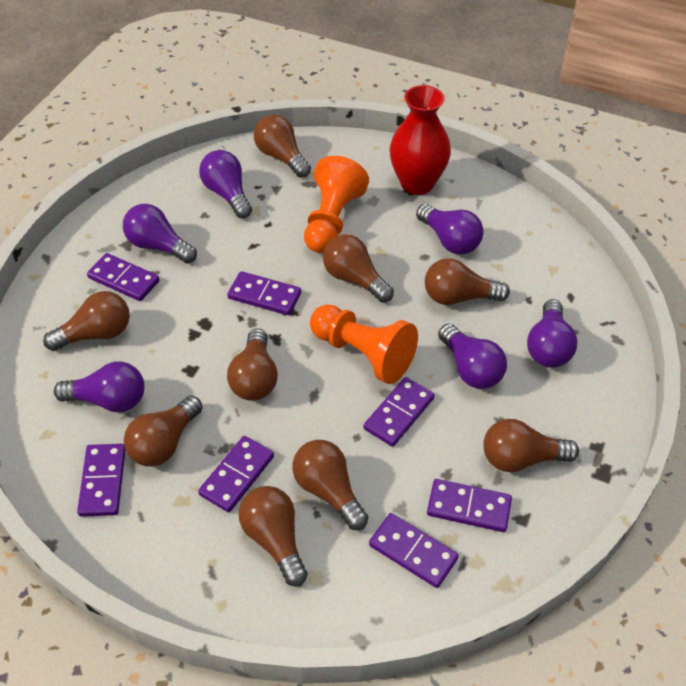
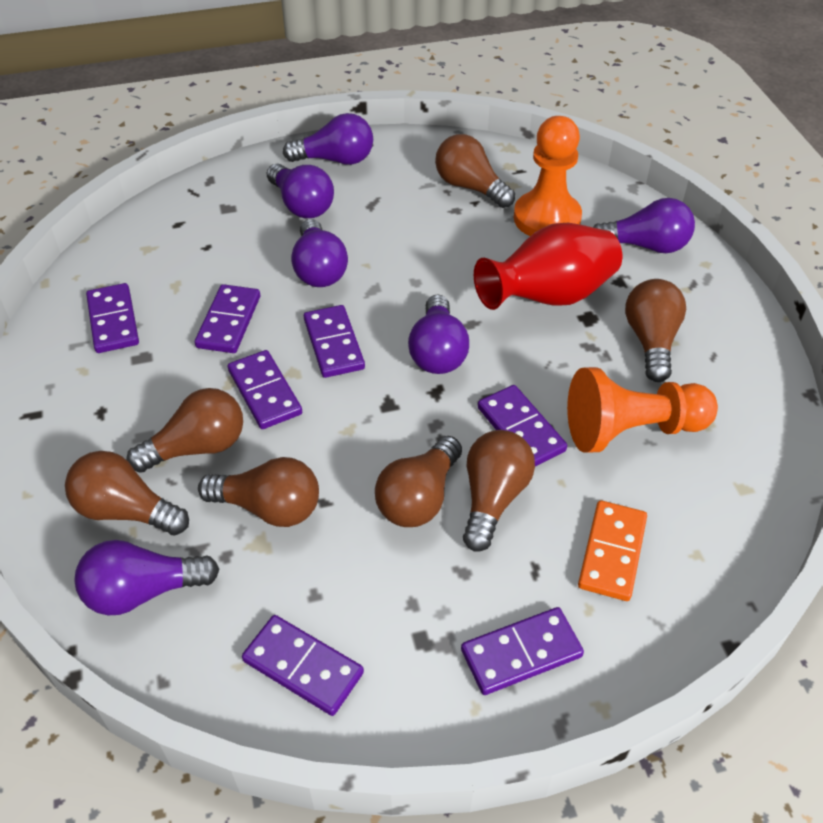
brown light bulb: 9 -> 7
orange domino: 0 -> 1

